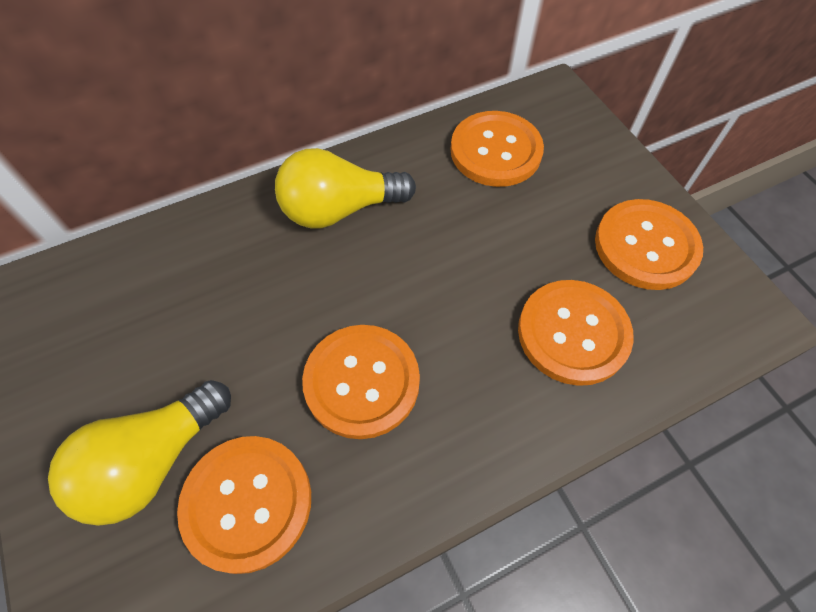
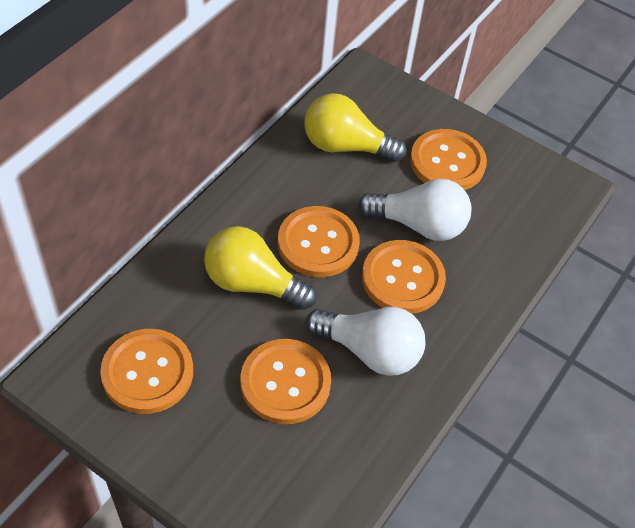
white light bulb: 0 -> 2

